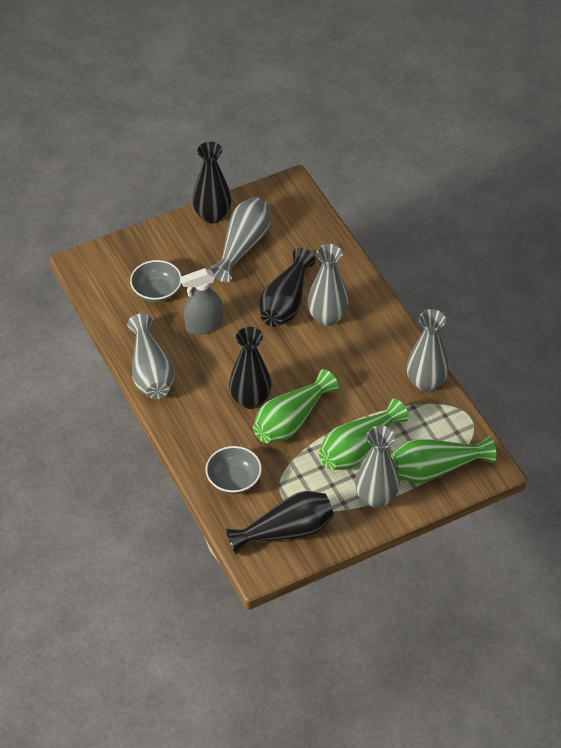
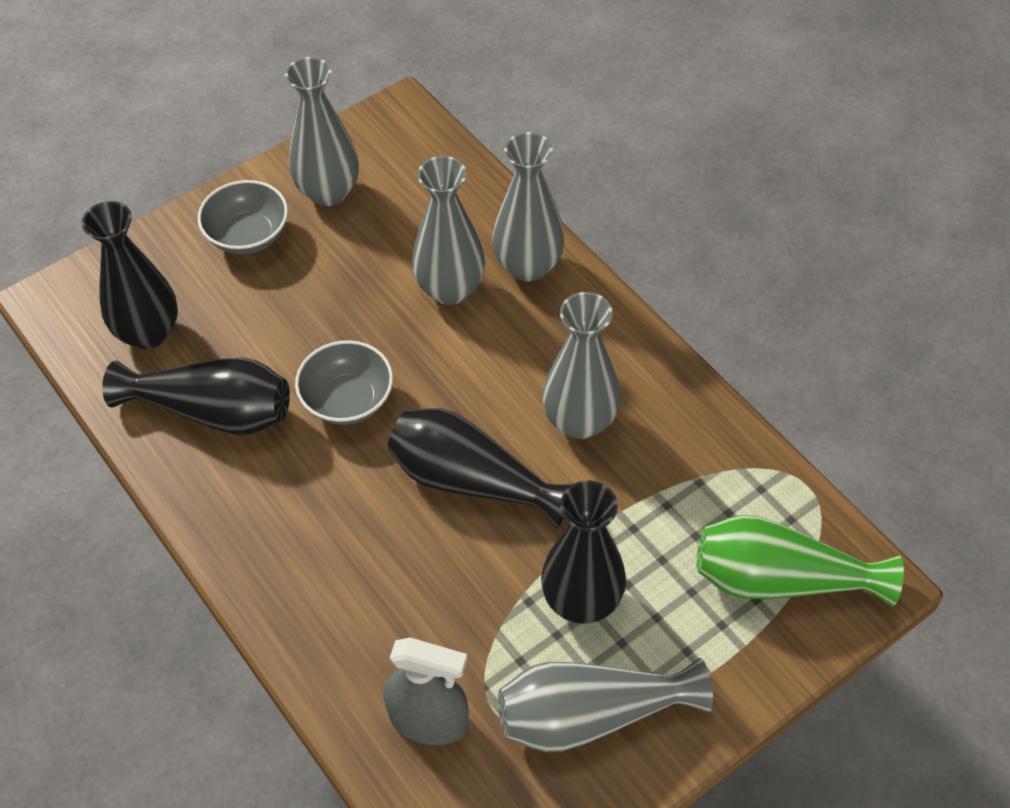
green vase: 3 -> 1

